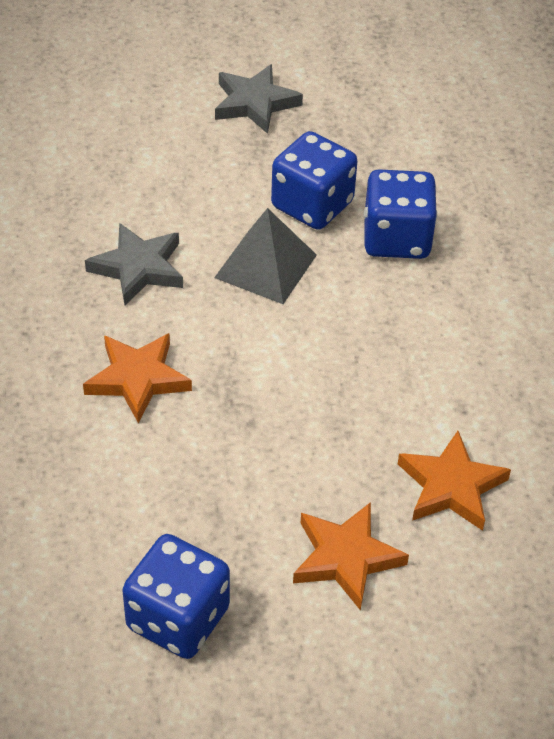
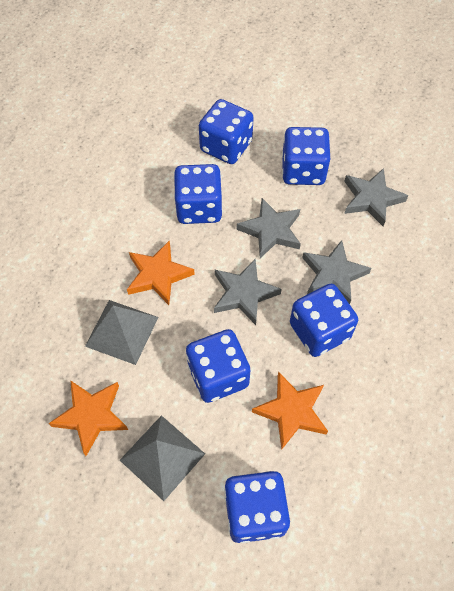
blue dice: 3 -> 6
grey pyramid: 1 -> 2
grey star: 2 -> 4

